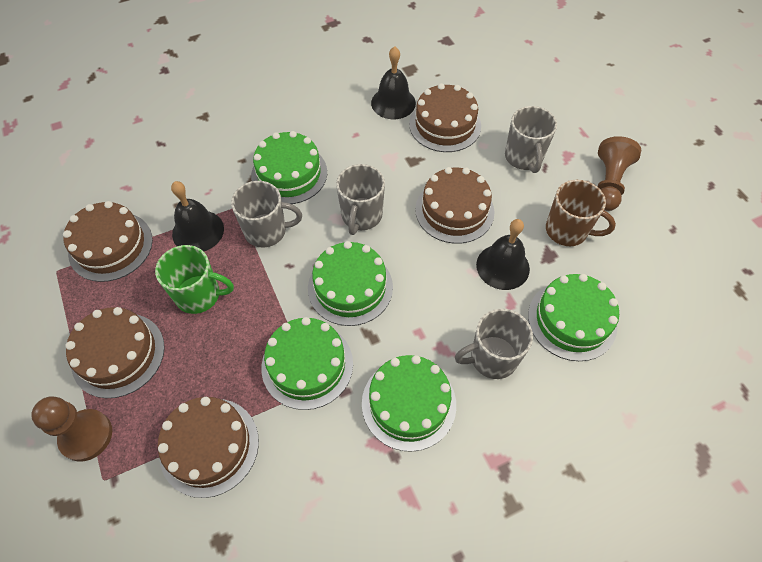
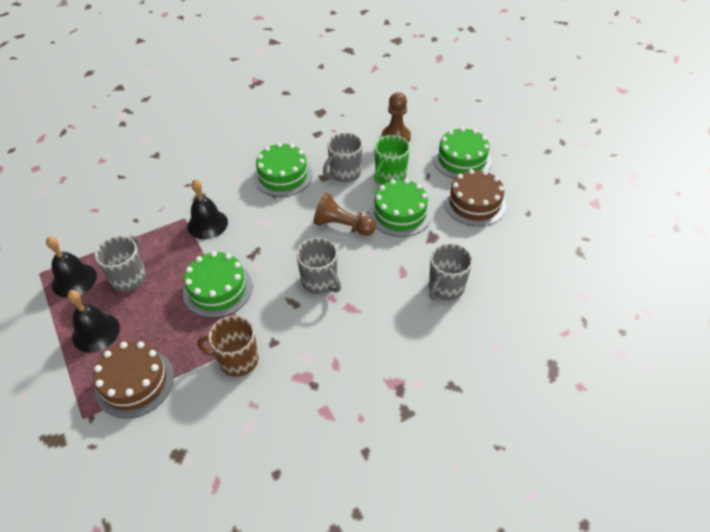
brown cake: 5 -> 2
green cake: 5 -> 4

